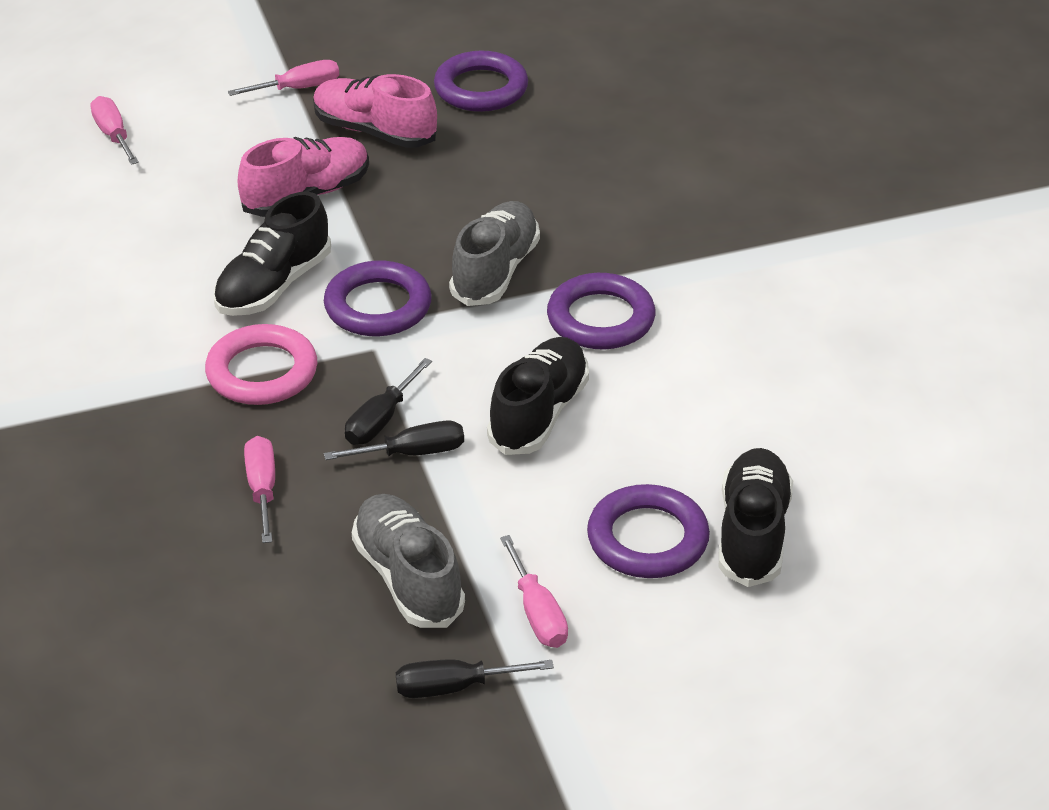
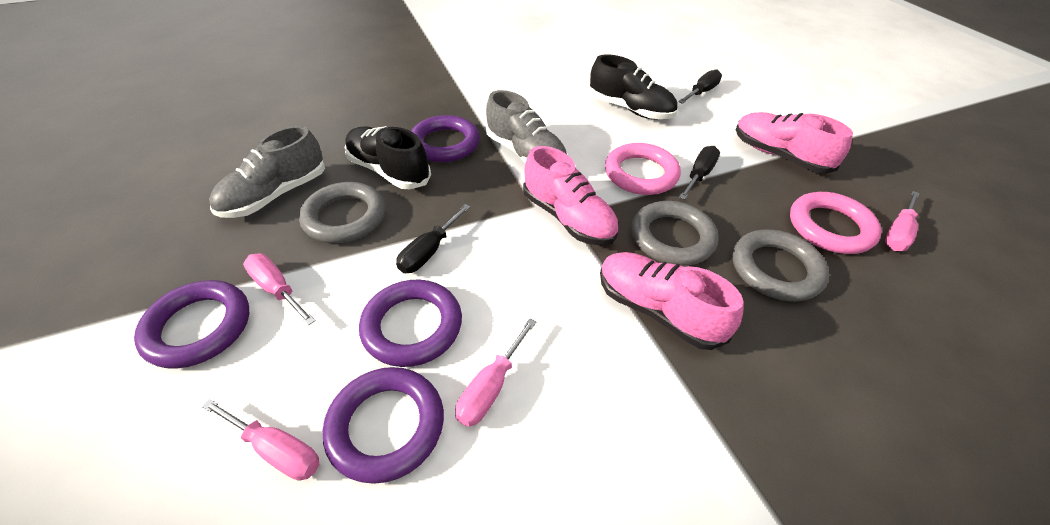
black shoe: 3 -> 2
grey ring: 0 -> 3
pink ring: 1 -> 2
pink shoe: 2 -> 3

